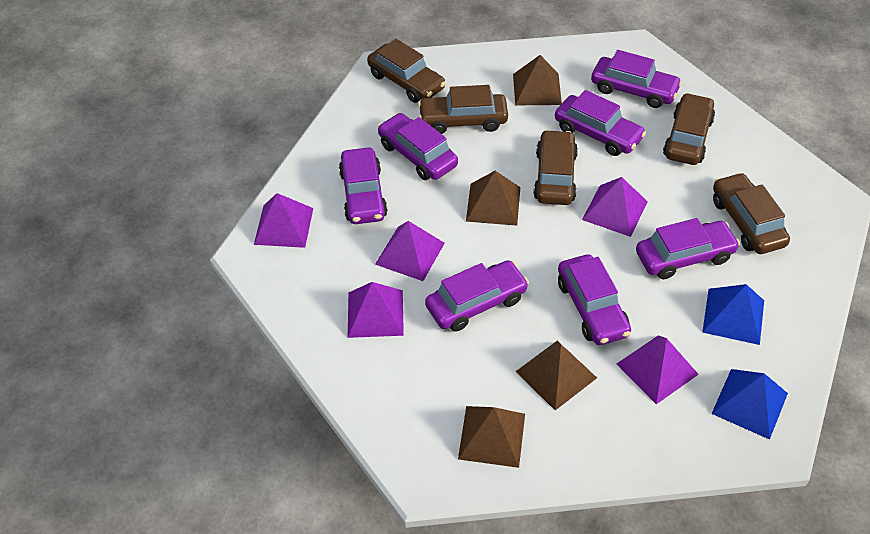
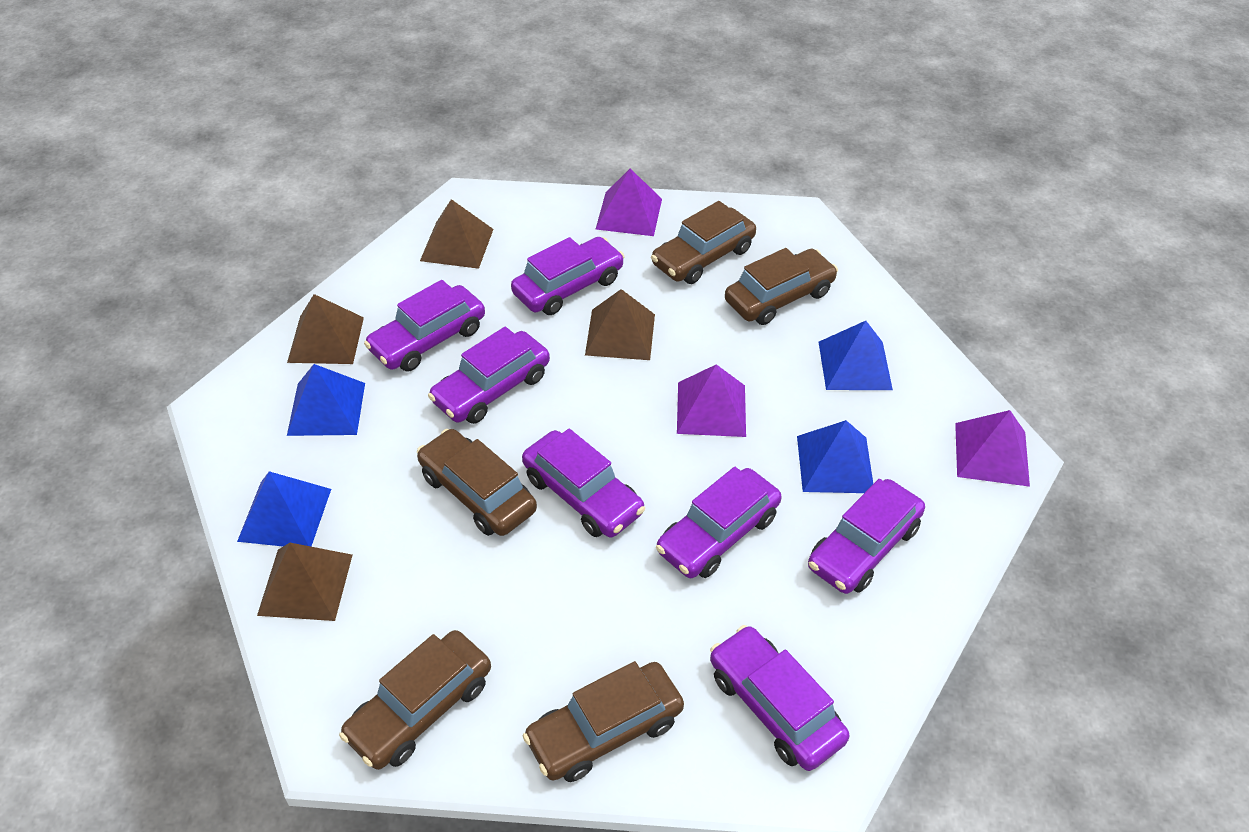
blue pyramid: 2 -> 4
purple pyramid: 5 -> 3

